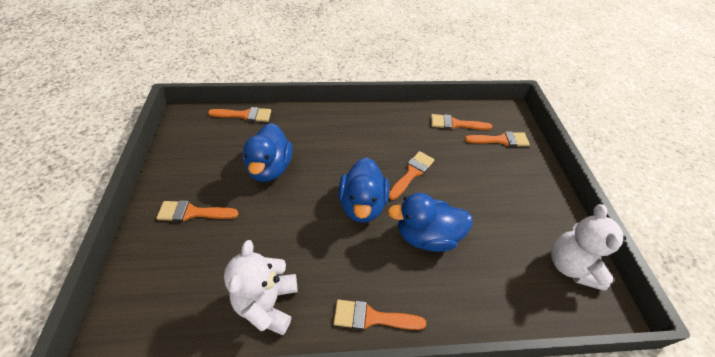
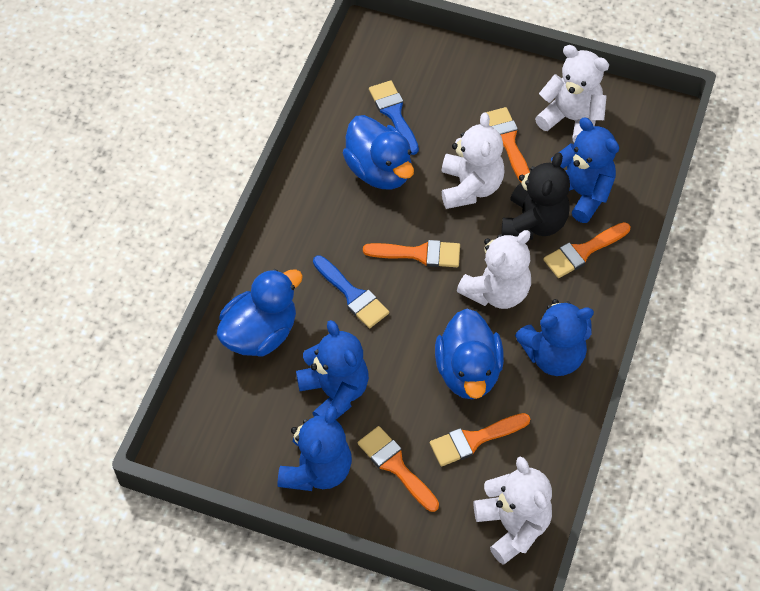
black teddy bear: 0 -> 1
blue brush: 0 -> 2
blue teddy bear: 0 -> 4
orange brush: 6 -> 5
white teddy bear: 2 -> 4

